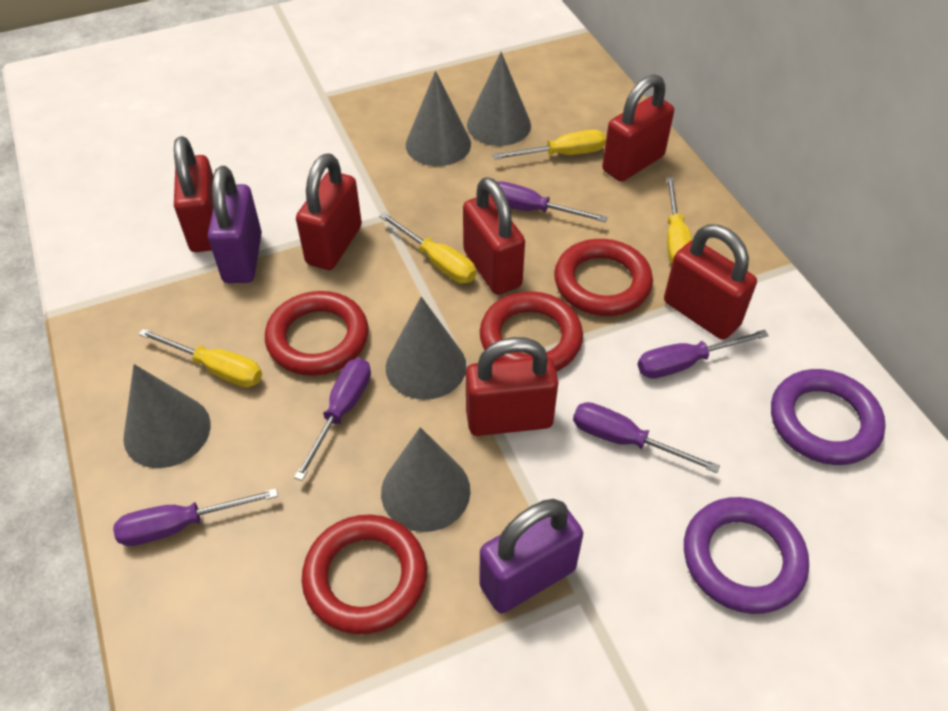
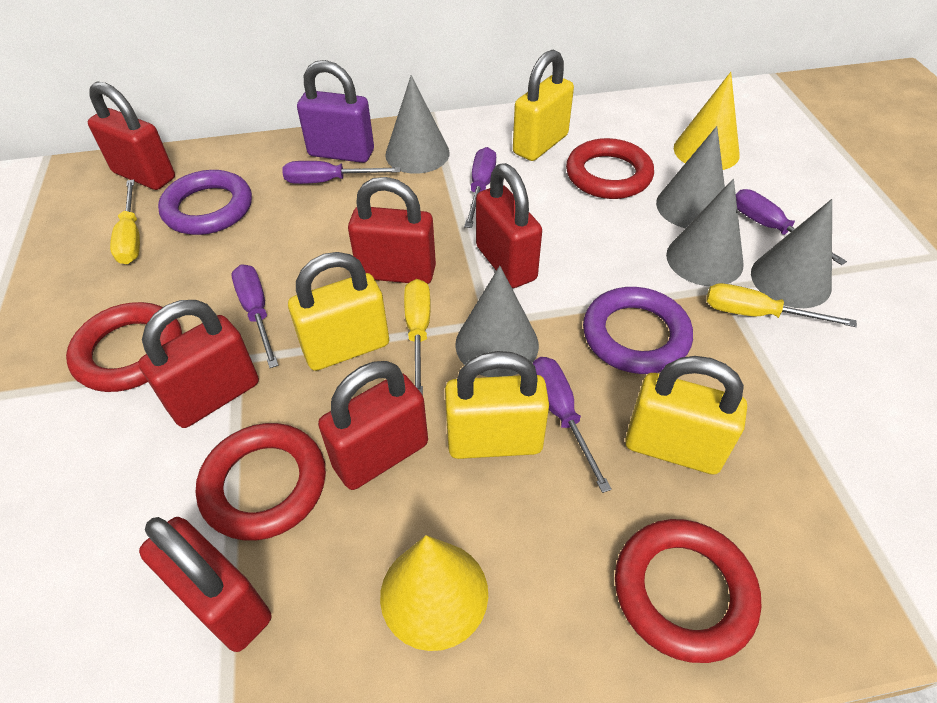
purple padlock: 2 -> 1
yellow cone: 0 -> 2
yellow padlock: 0 -> 4
yellow screwdriver: 4 -> 3

